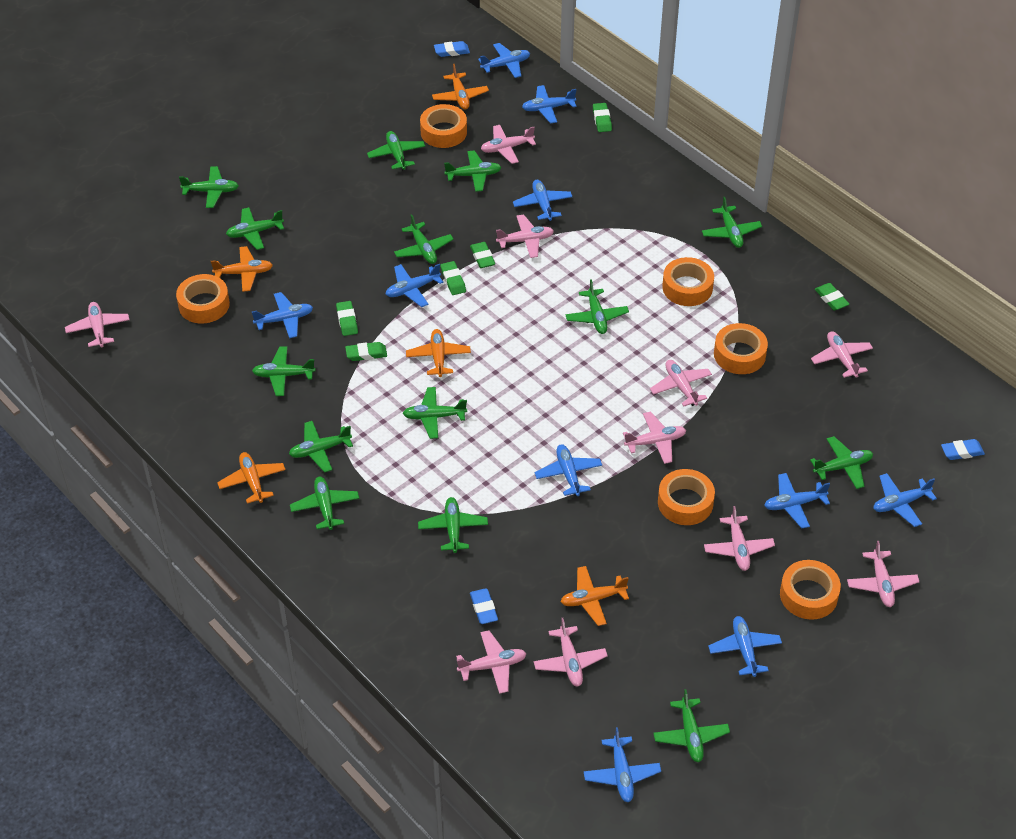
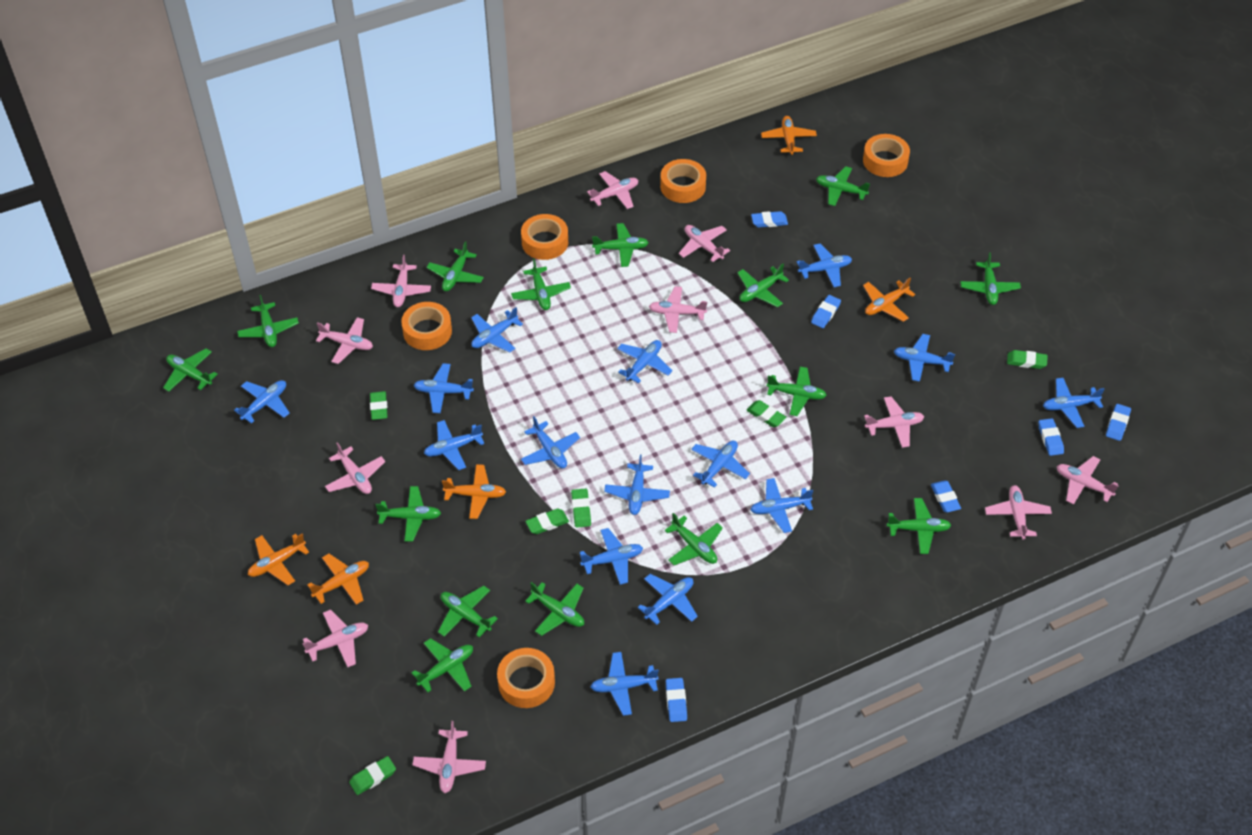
blue eraser: 3 -> 6
blue plane: 10 -> 15
green plane: 14 -> 15
orange tape: 6 -> 5
pink plane: 10 -> 11

